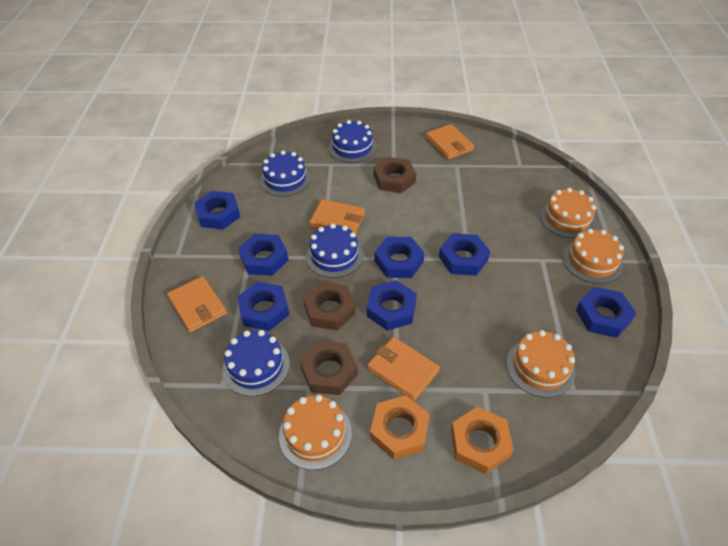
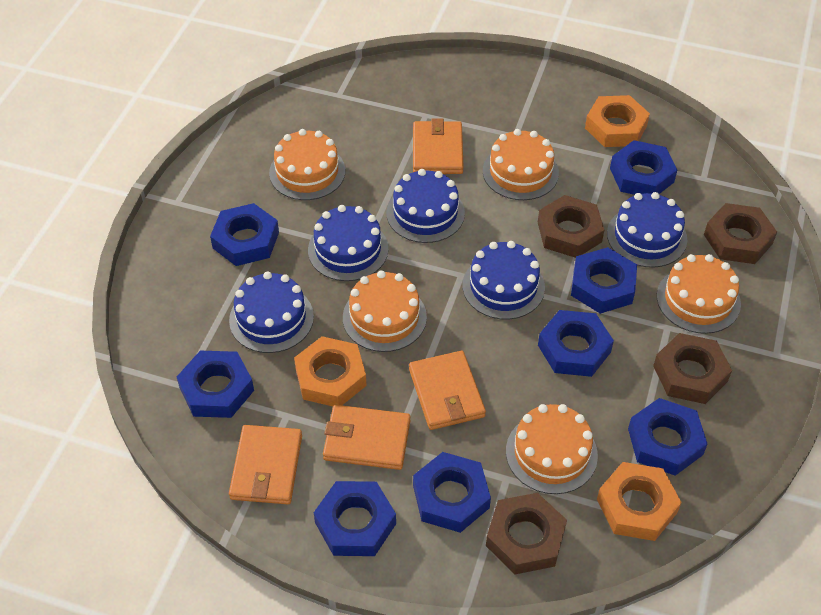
blue cake: 4 -> 5
blue nut: 7 -> 8
brown nut: 3 -> 4
orange cake: 4 -> 5
orange nut: 2 -> 3

